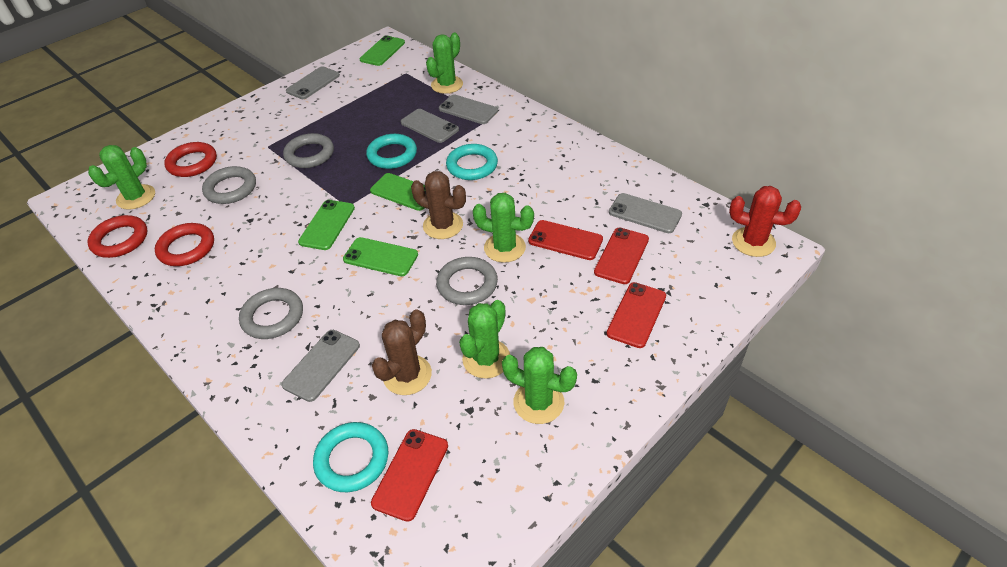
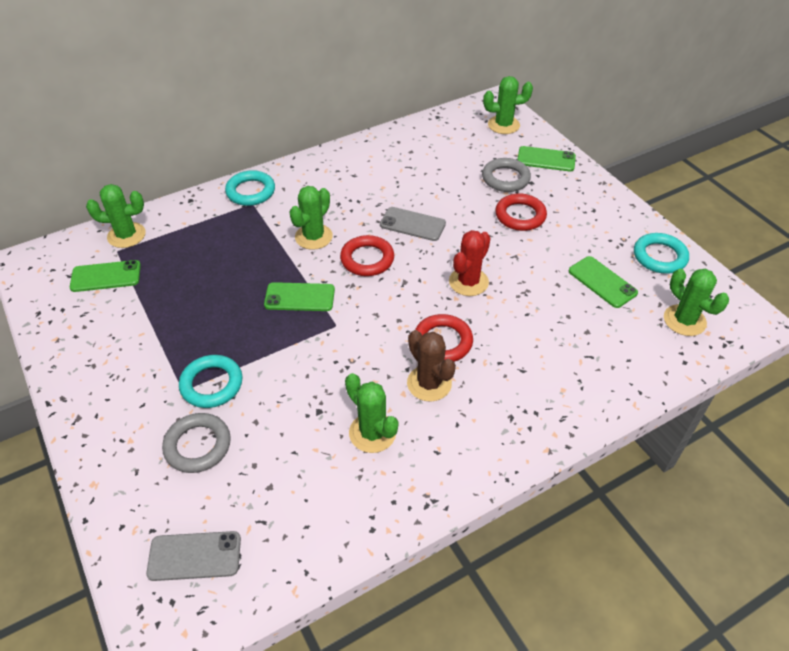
brown cactus: 2 -> 1
grey phone: 5 -> 2
grey ring: 4 -> 2
red phone: 4 -> 0

